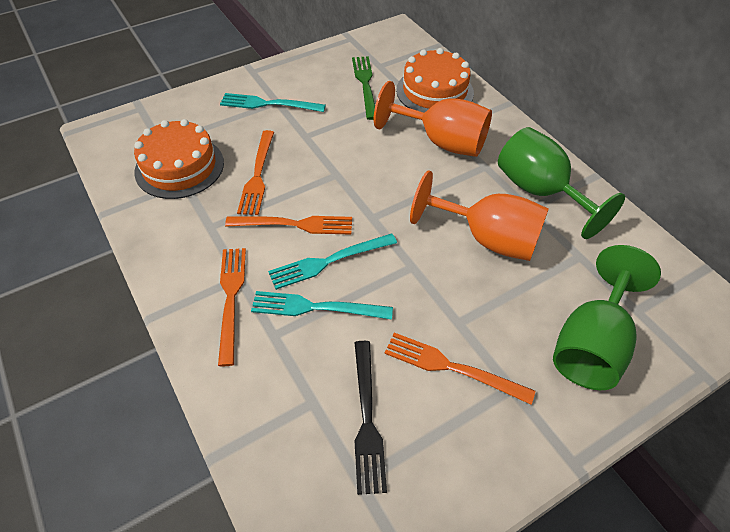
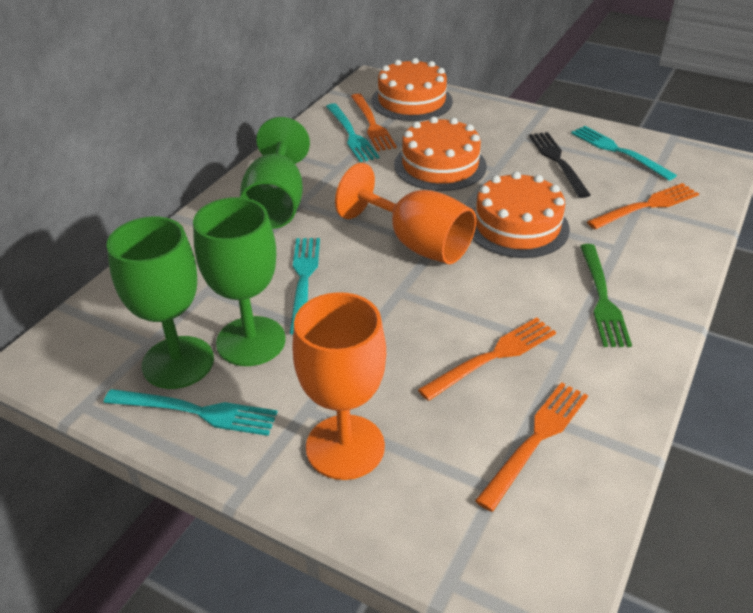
green goblet: 2 -> 3
orange cake: 2 -> 3
turquoise fork: 3 -> 4

